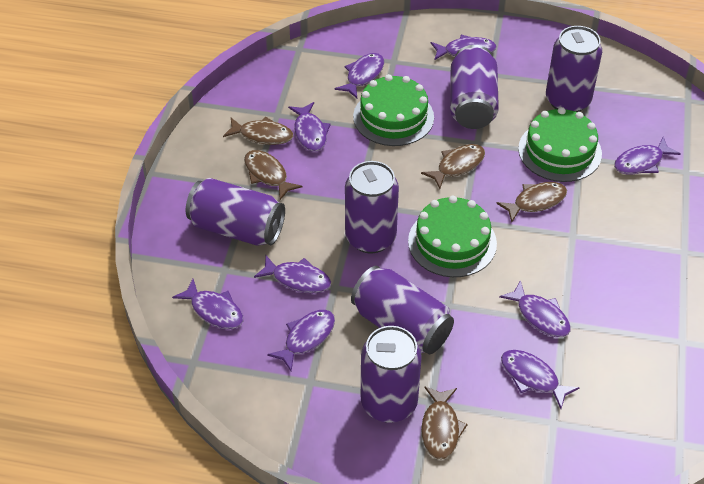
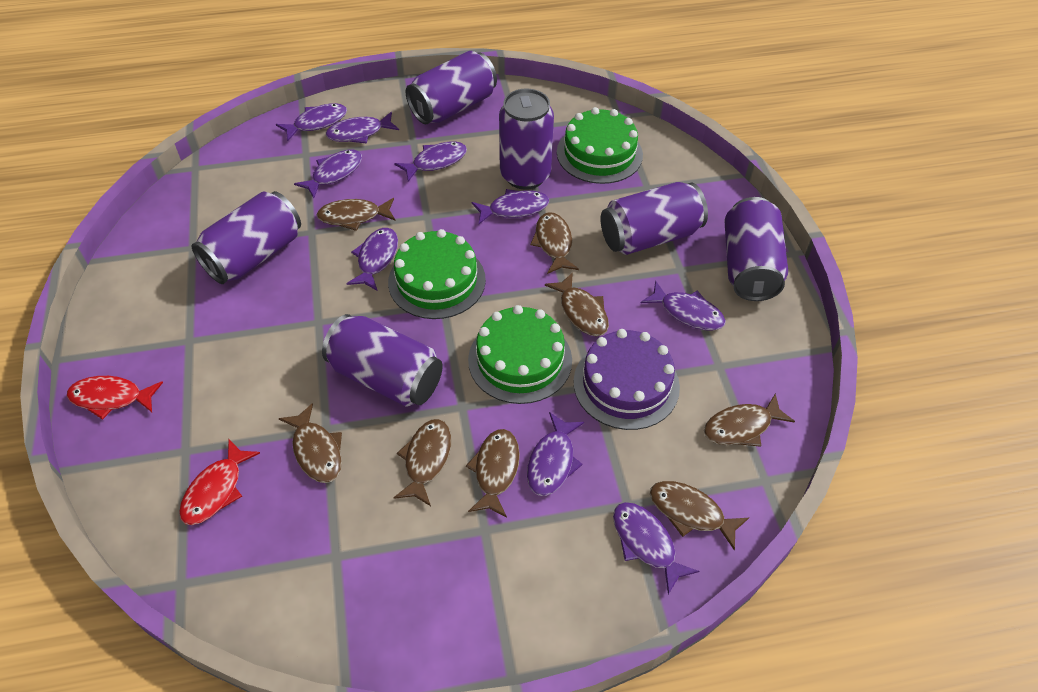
brown fish: 5 -> 8
purple cake: 0 -> 1
red fish: 0 -> 2

